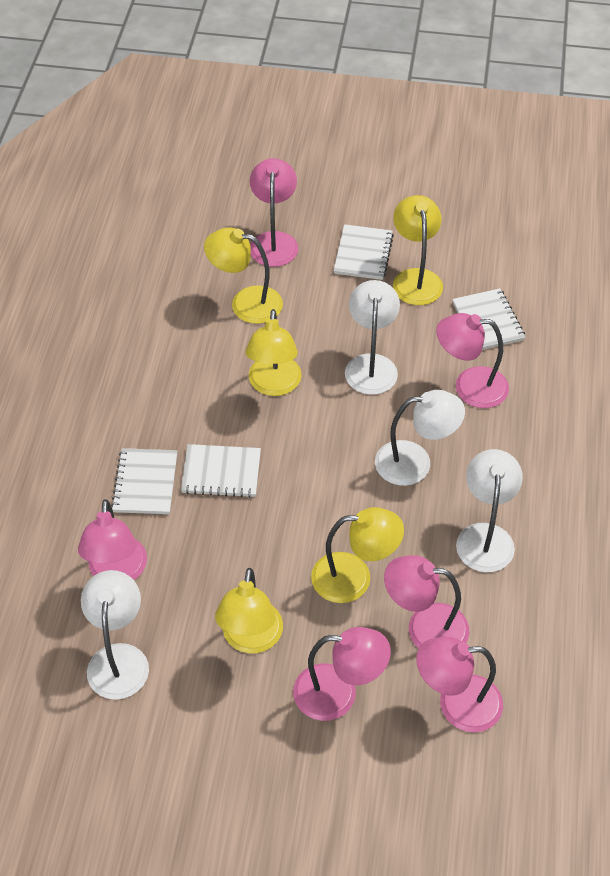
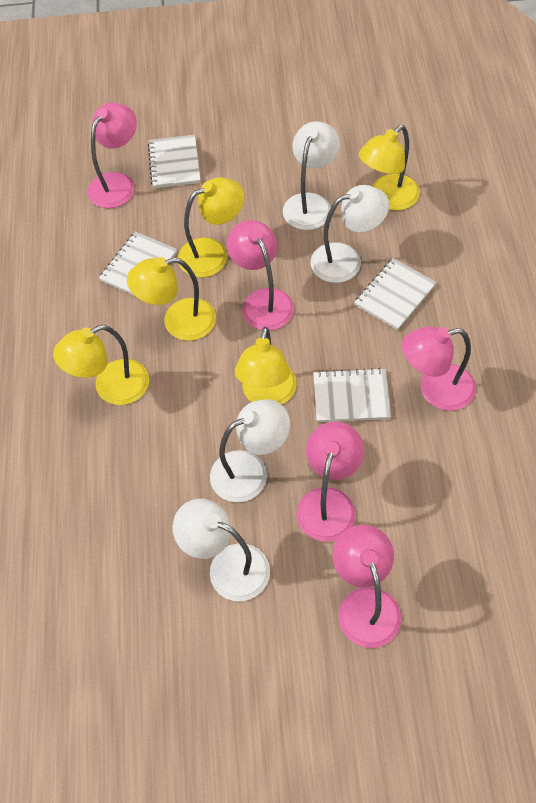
pink lamp: 6 -> 5

